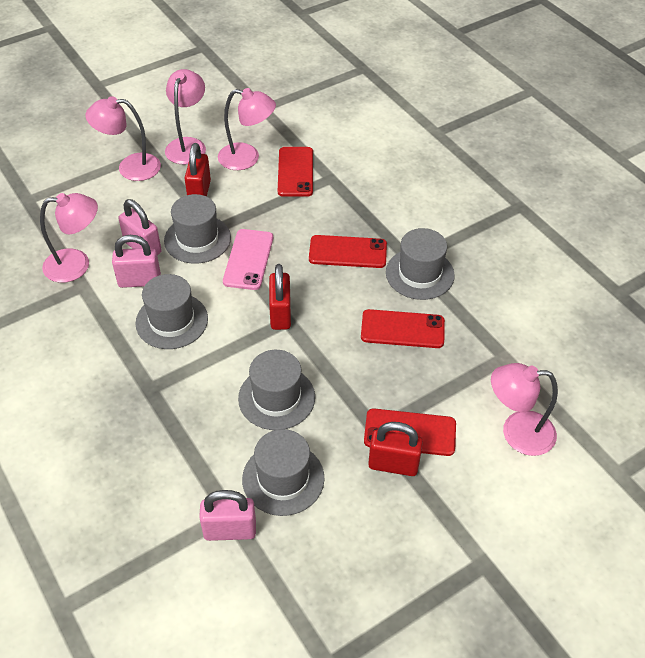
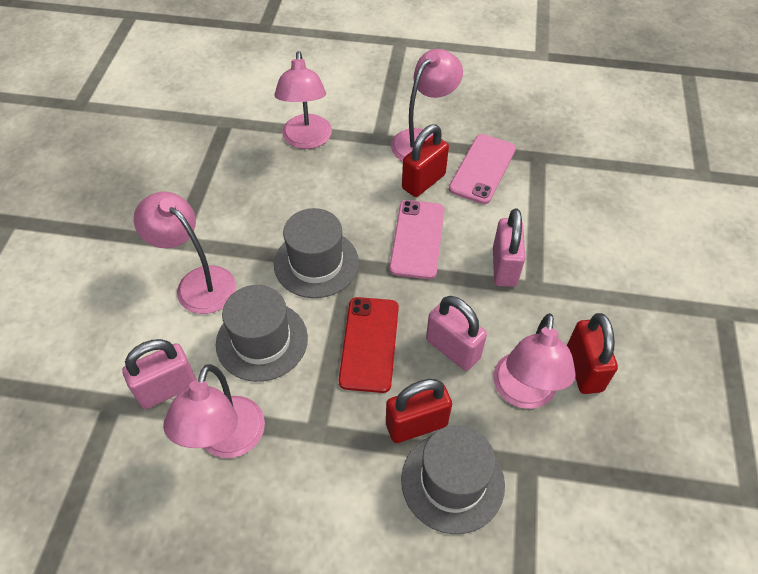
grey hat: 5 -> 3
pink phone: 1 -> 2
red phone: 4 -> 1

